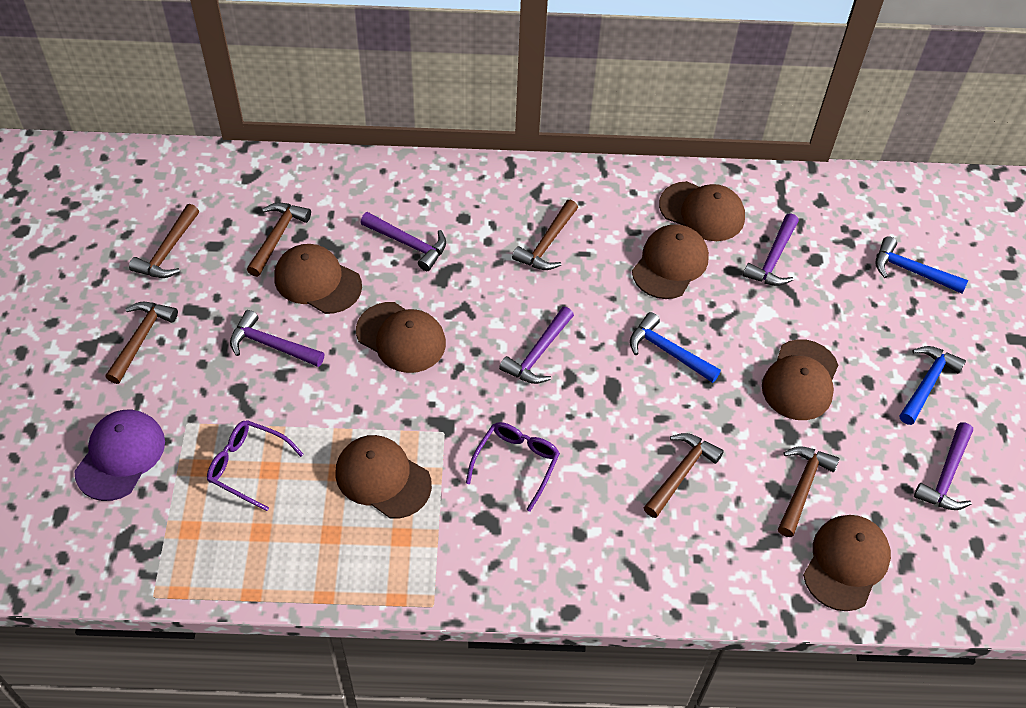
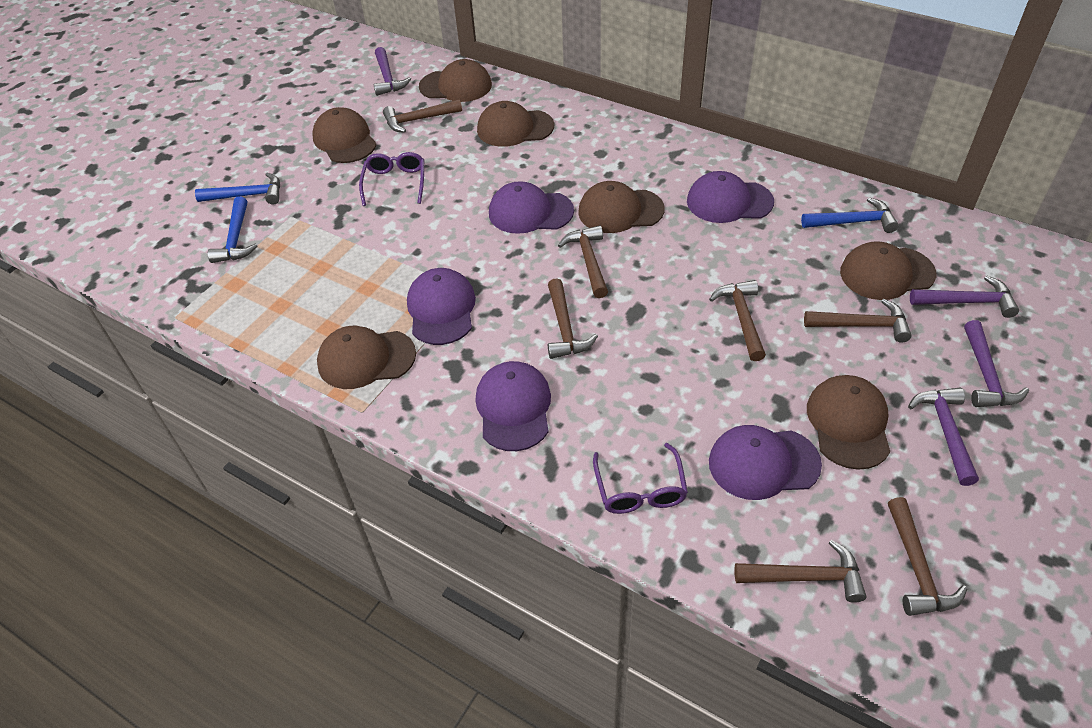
brown hammer: 6 -> 7
purple cap: 1 -> 5
purple hammer: 5 -> 4

